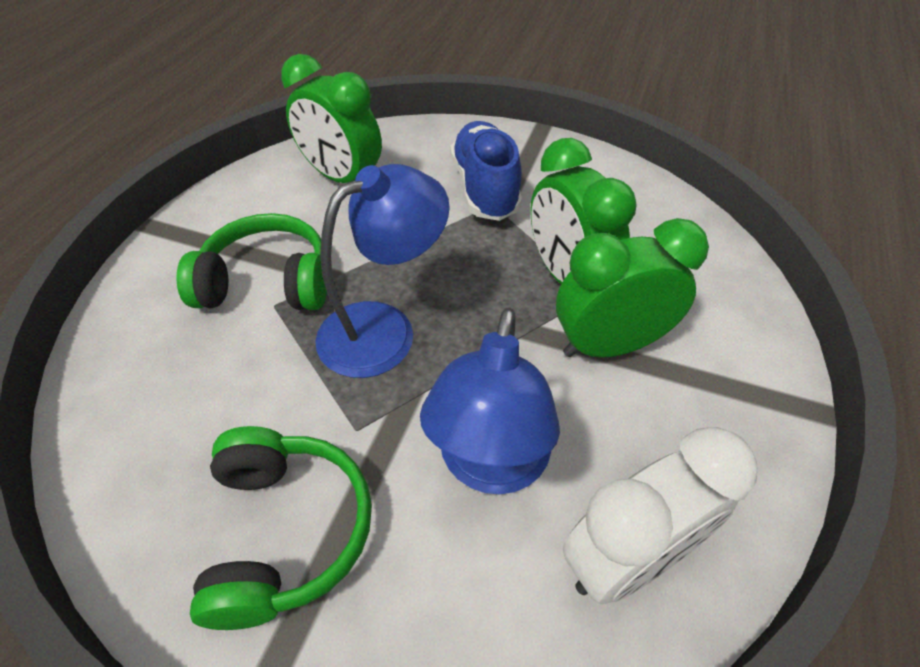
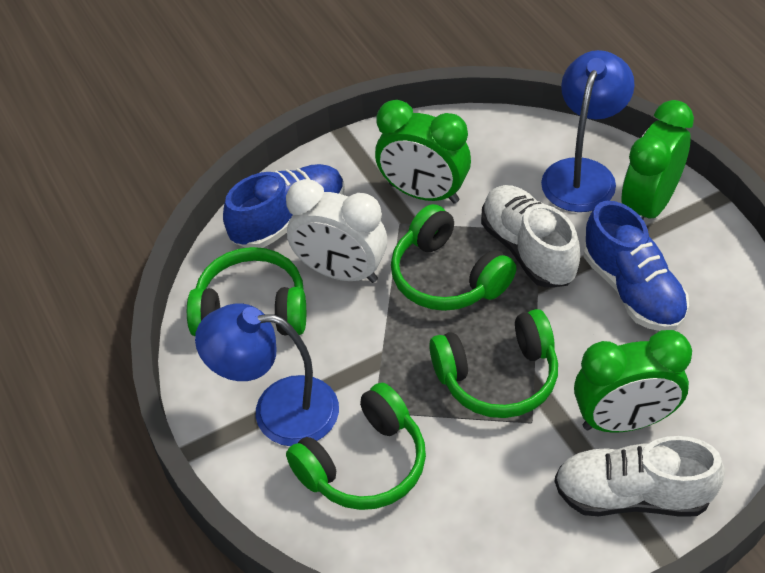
blue shoe: 1 -> 2
green headphones: 2 -> 4
white shoe: 0 -> 2

